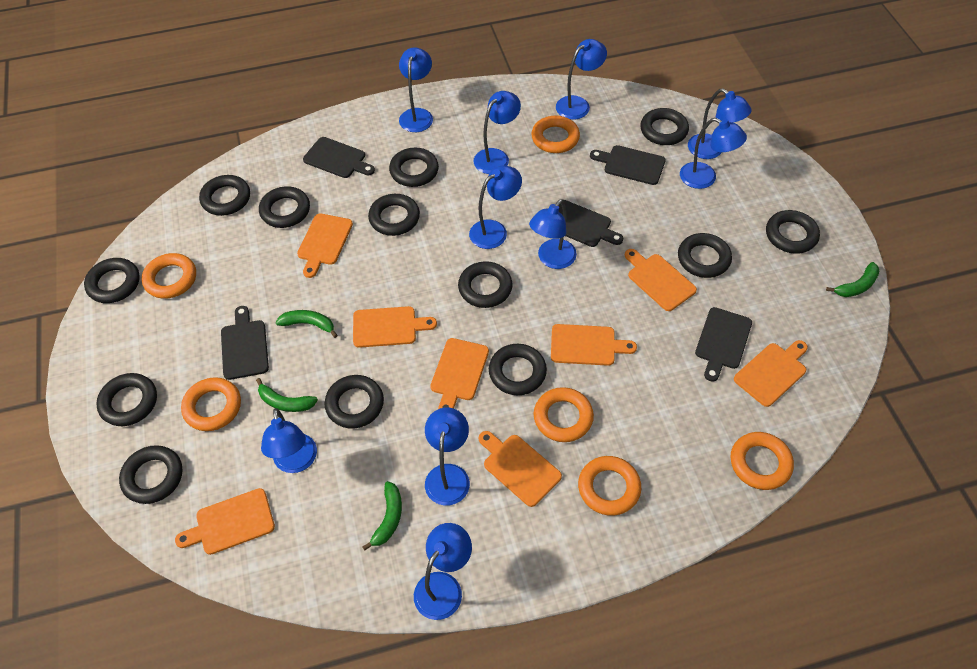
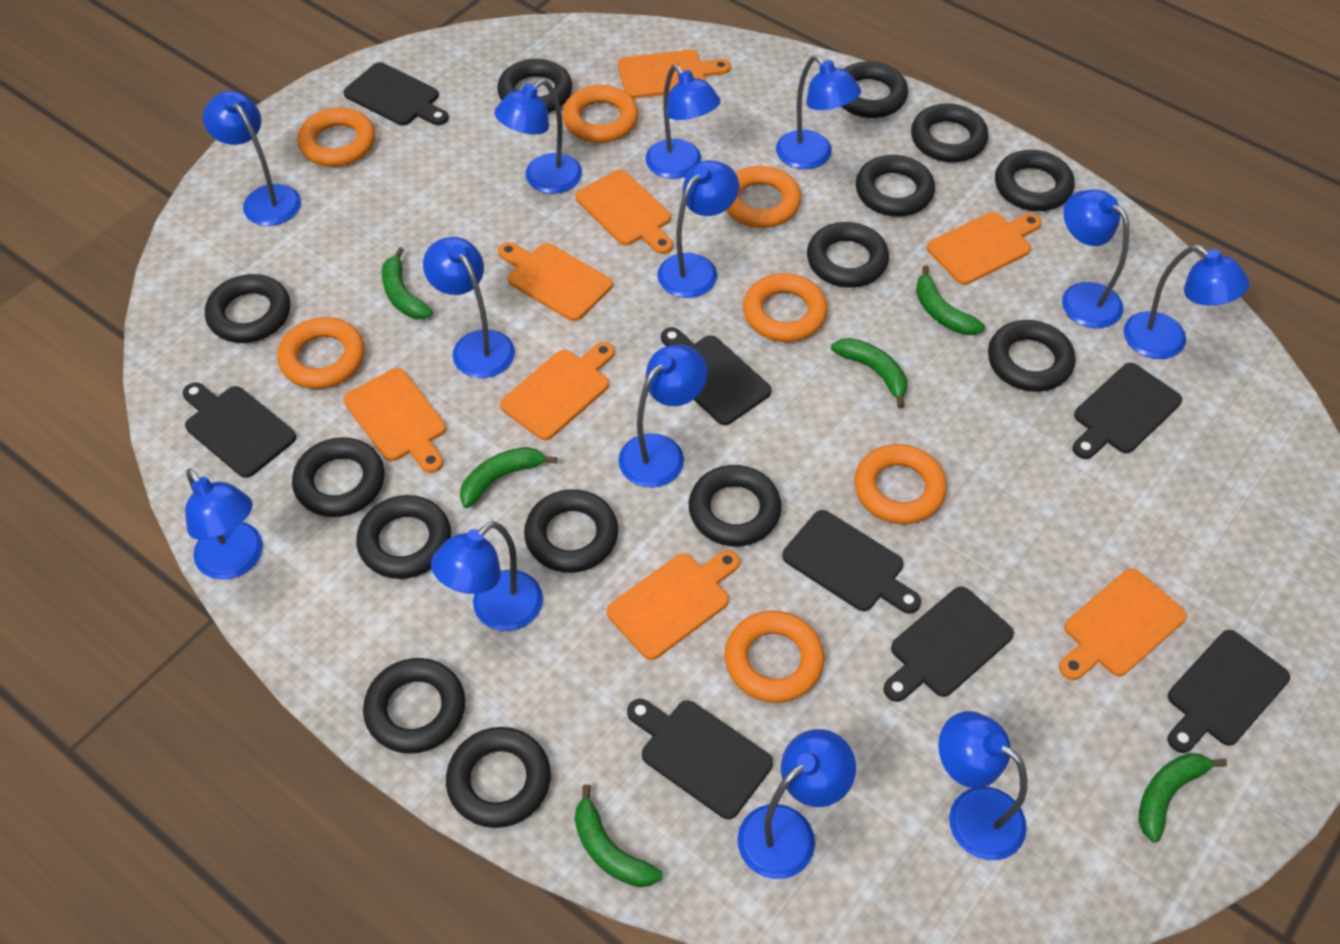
black cutting board: 5 -> 8
black ring: 13 -> 14
blue lamp: 10 -> 13
green banana: 4 -> 6
orange ring: 6 -> 7

